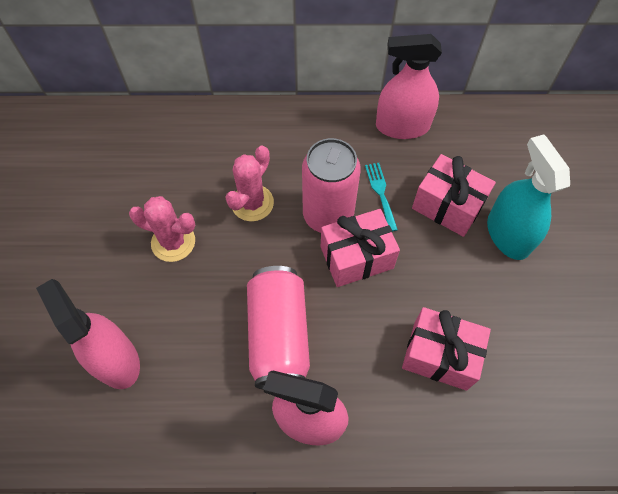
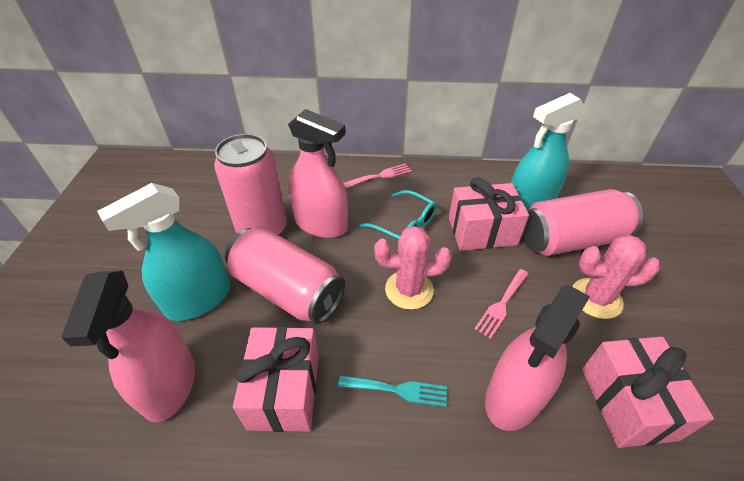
pink can: 2 -> 3
pink fork: 0 -> 2
turquoise glasses: 0 -> 1
turquoise spray bottle: 1 -> 2

